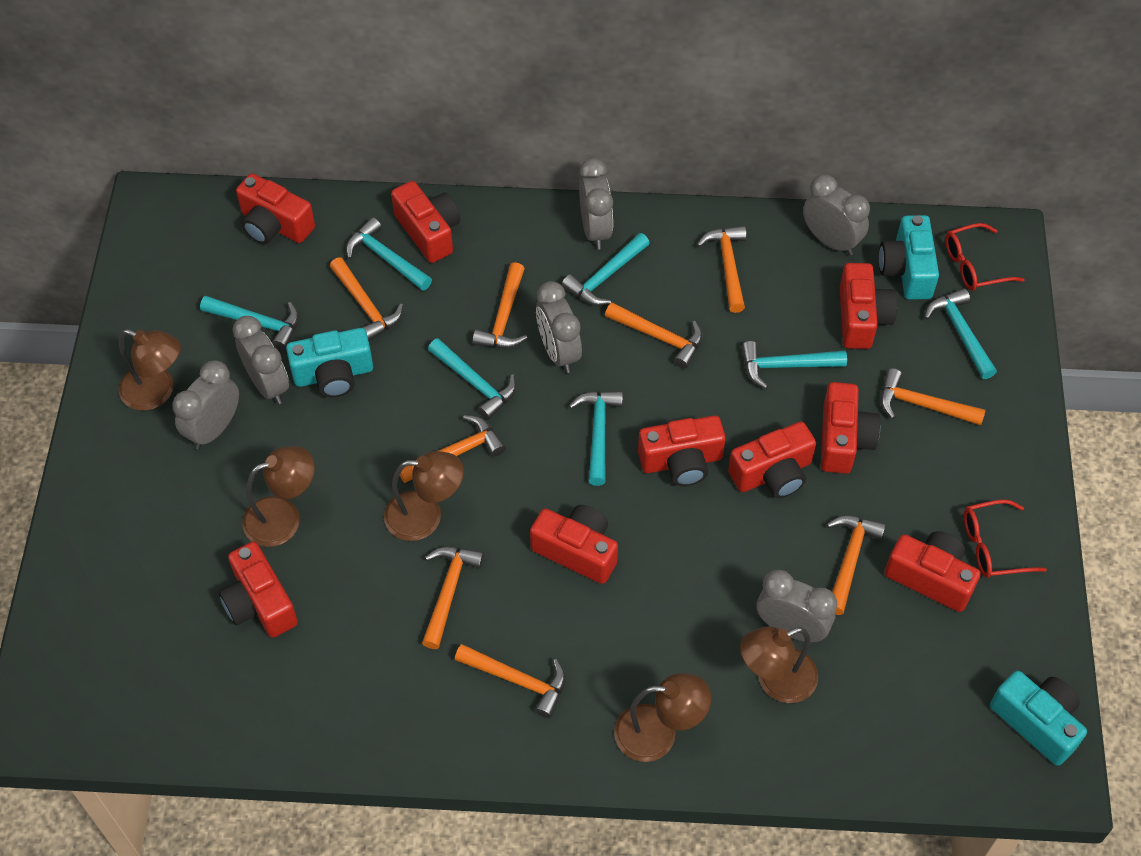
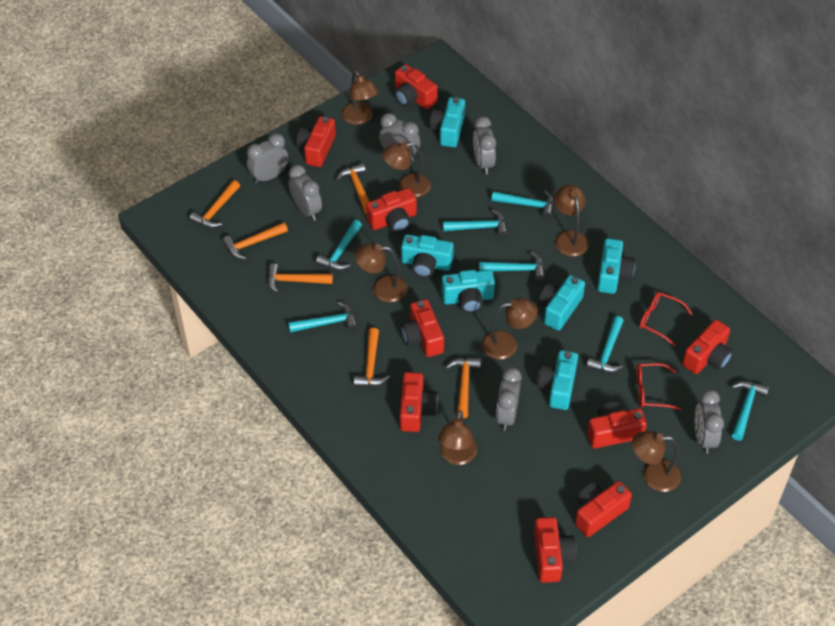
brown lamp: 5 -> 7
orange hammer: 9 -> 6
turquoise camera: 3 -> 6

